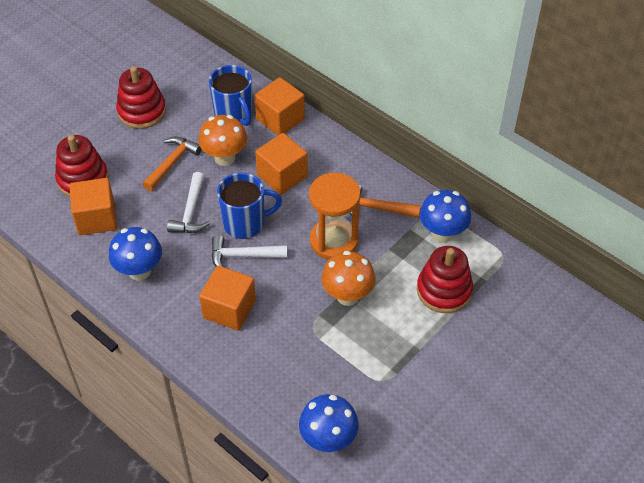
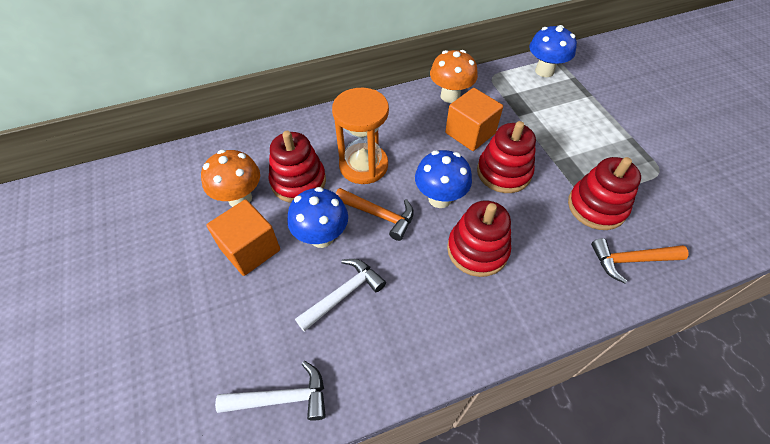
blue mug: 2 -> 0
orange cube: 4 -> 2
red stacking toy: 3 -> 4

